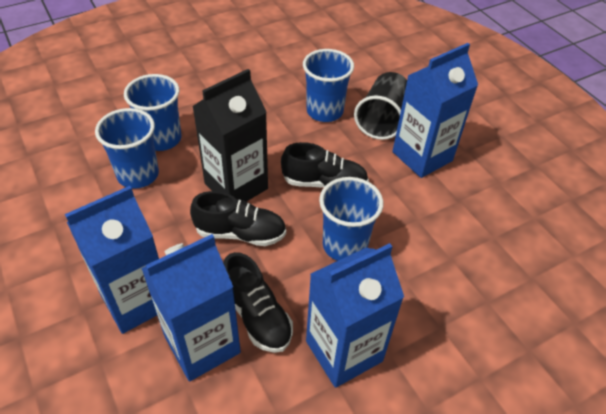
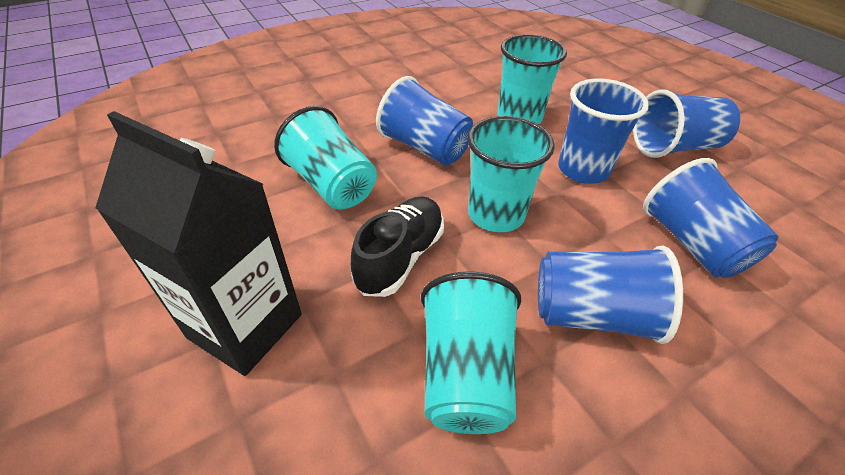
black cup: 1 -> 0
black shoe: 3 -> 1
blue carton: 4 -> 0
blue cup: 4 -> 5
turquoise cup: 0 -> 4

